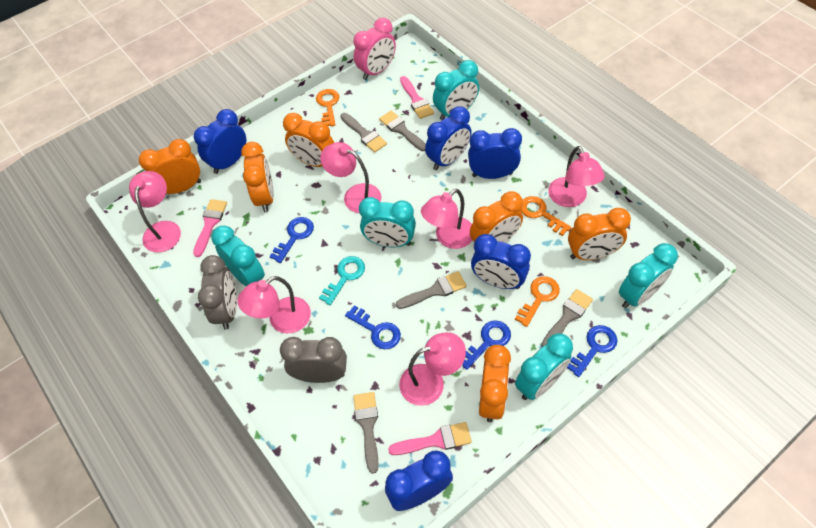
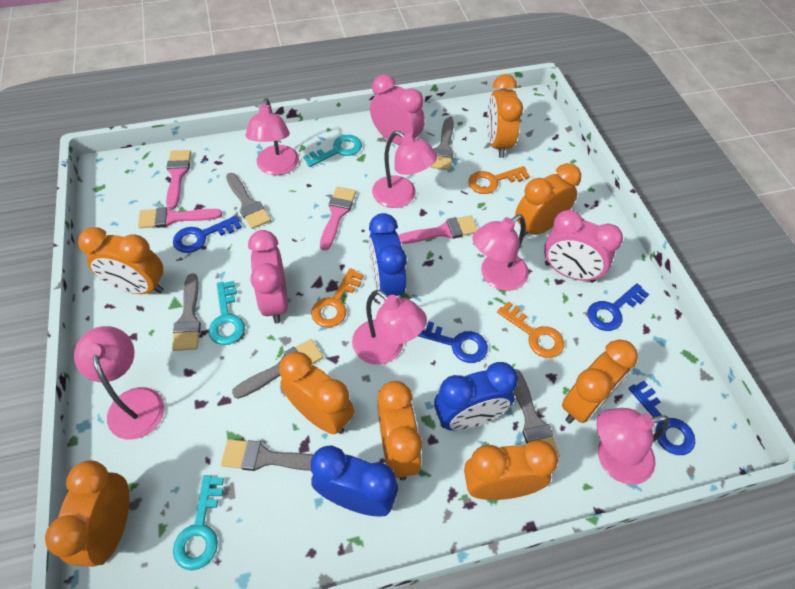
blue clock: 5 -> 3
grey brush: 5 -> 6
grey clock: 2 -> 0
orange clock: 6 -> 8
pink brush: 3 -> 4
pink clock: 1 -> 3
turquoise clock: 5 -> 0
turquoise key: 1 -> 3

